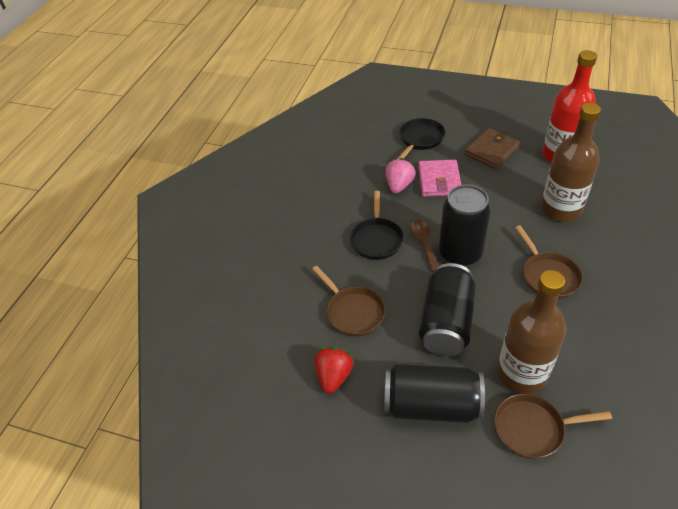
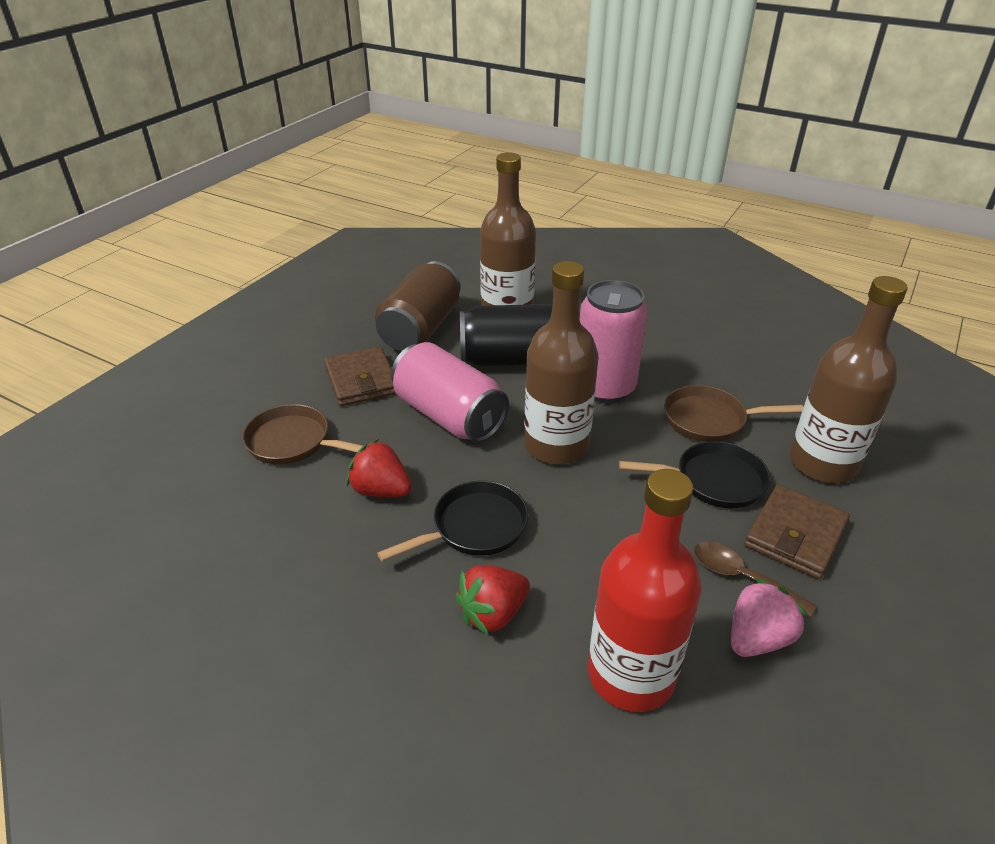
black can: 3 -> 1
brown bottle: 2 -> 3
brown can: 0 -> 1
brown pan: 3 -> 2
brown wallet: 1 -> 2
pink can: 0 -> 2
pink wallet: 1 -> 0
red strawberry: 1 -> 2

